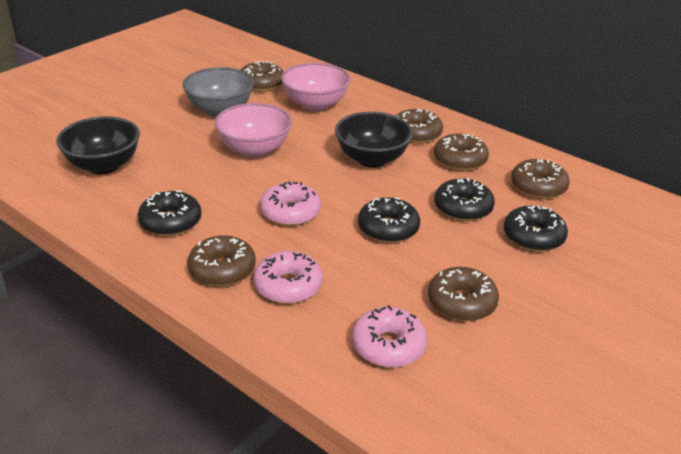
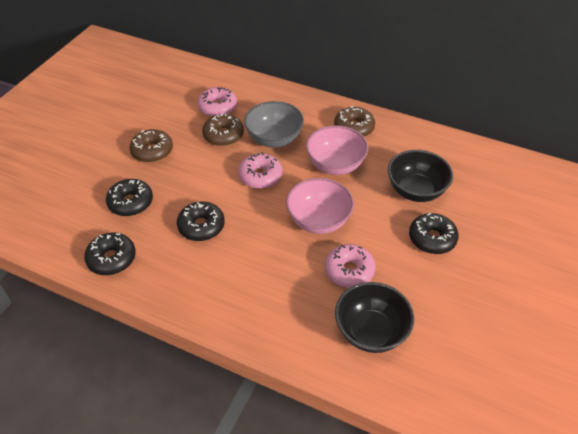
brown donut: 6 -> 3

